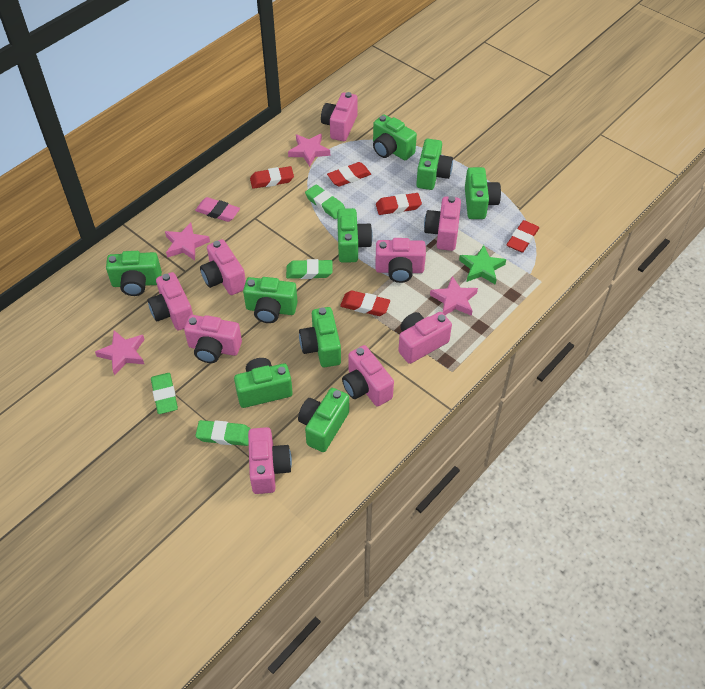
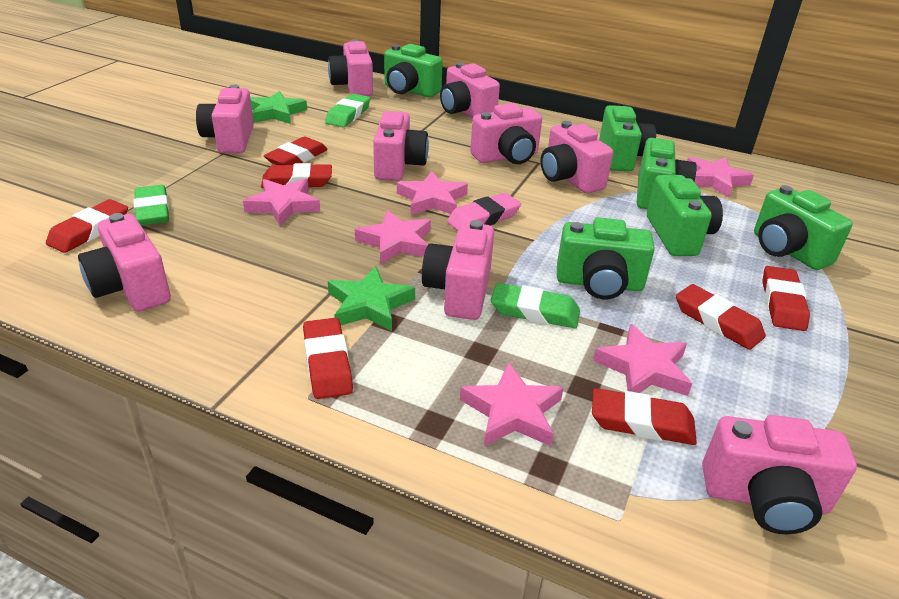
green camera: 9 -> 6
green eraser: 4 -> 3
green star: 1 -> 2
pink star: 4 -> 6
red eraser: 5 -> 7

